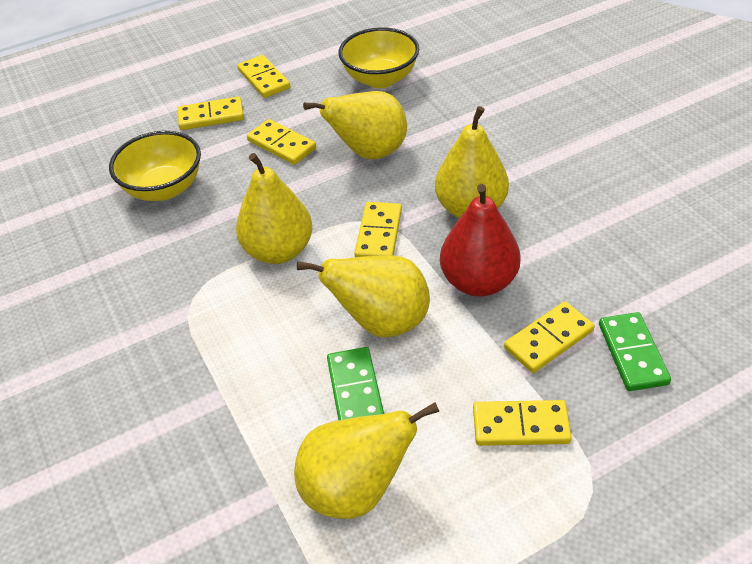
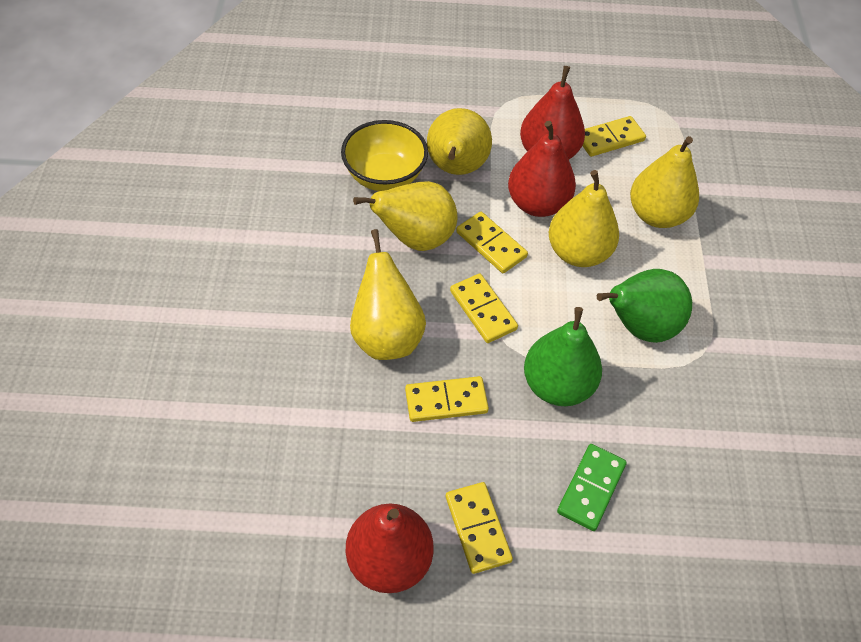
green domino: 2 -> 1
green pear: 0 -> 2
red pear: 1 -> 3
yellow bowl: 2 -> 1
yellow domino: 6 -> 5

